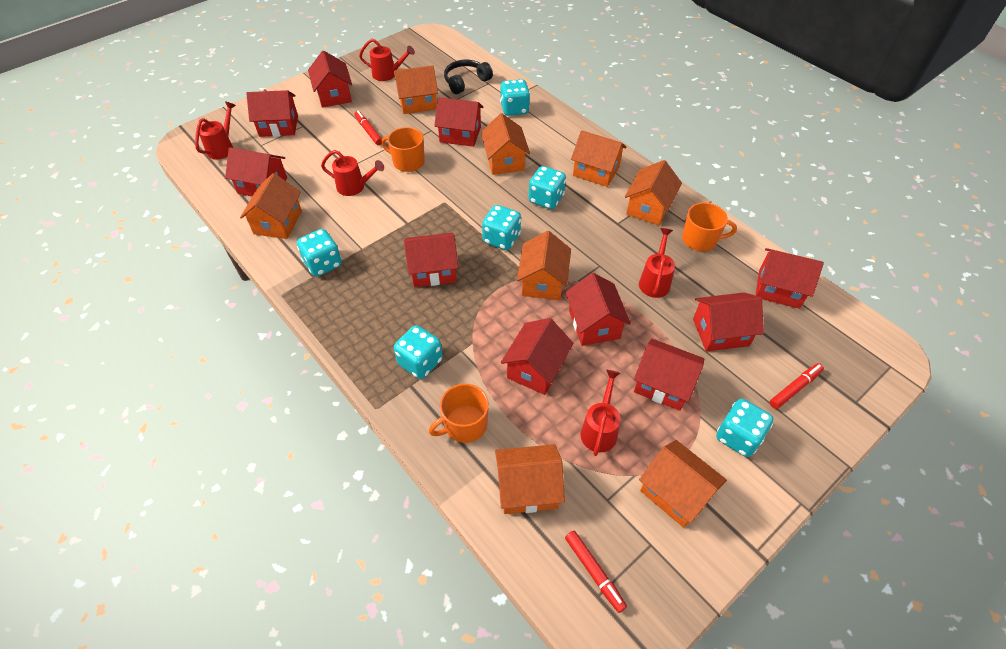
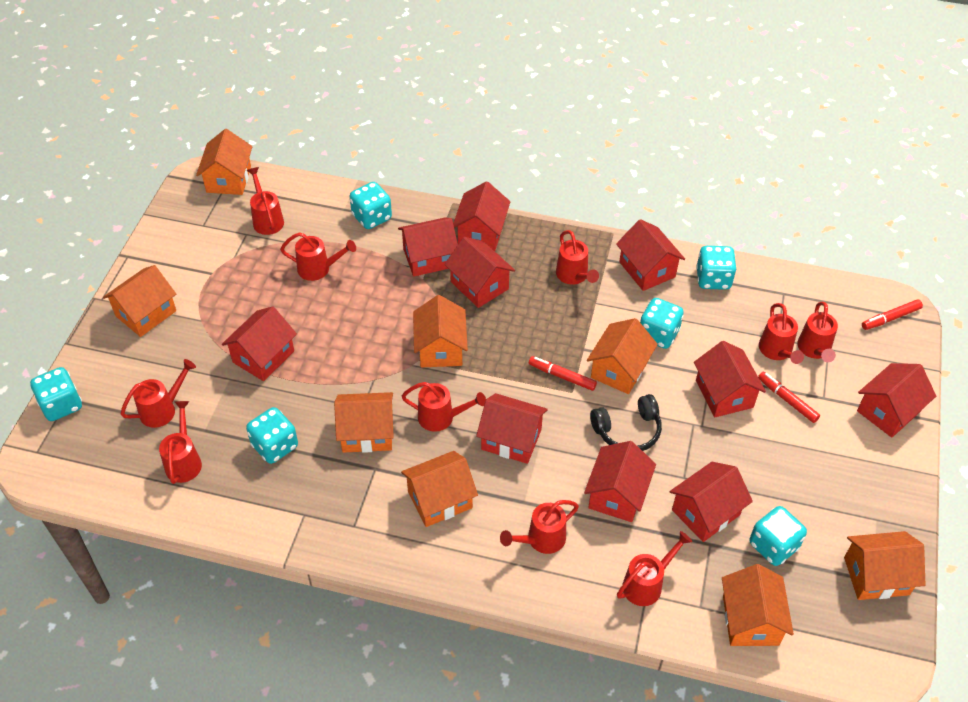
orange mug: 3 -> 0
red watering can: 5 -> 10

